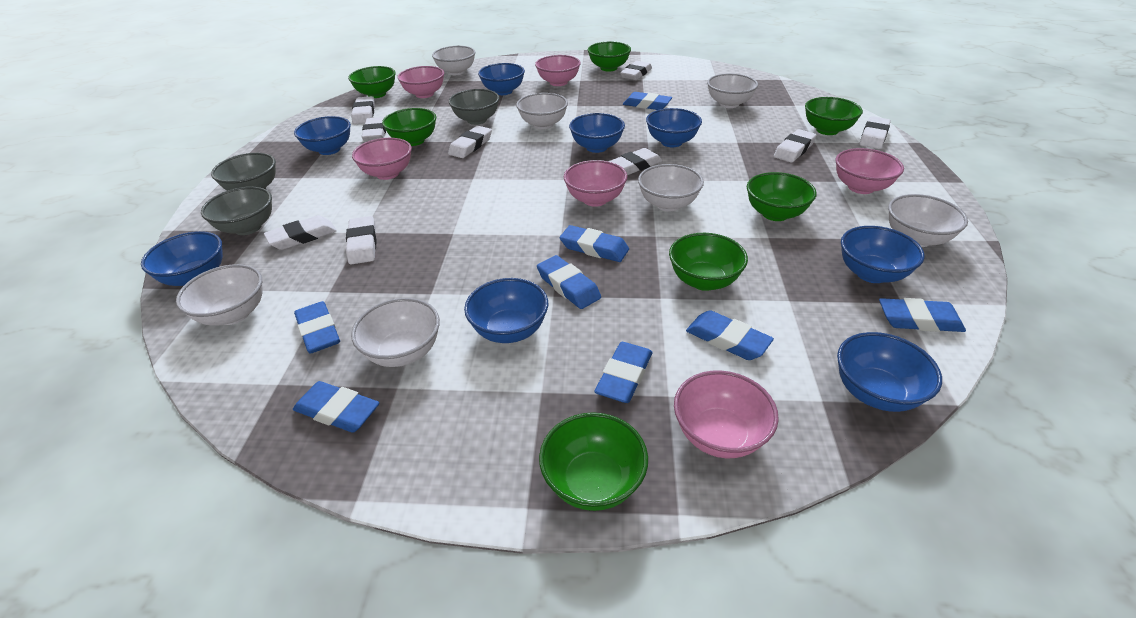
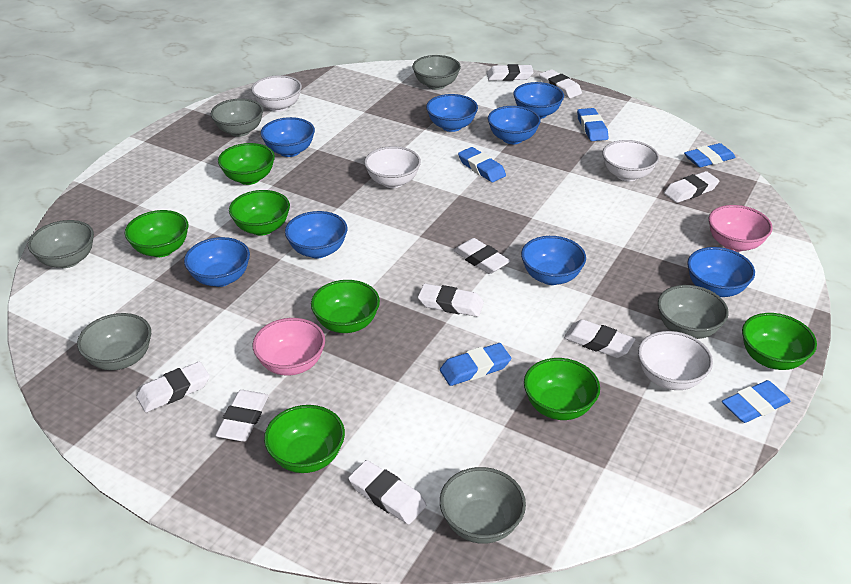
blue eraser: 8 -> 5
grey bowl: 3 -> 6
pink bowl: 6 -> 2
white bowl: 7 -> 4

